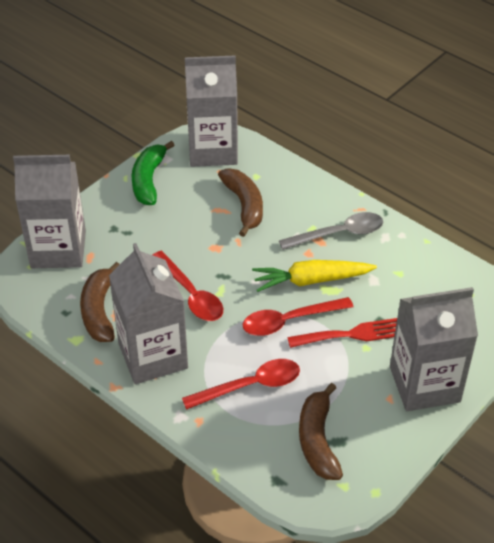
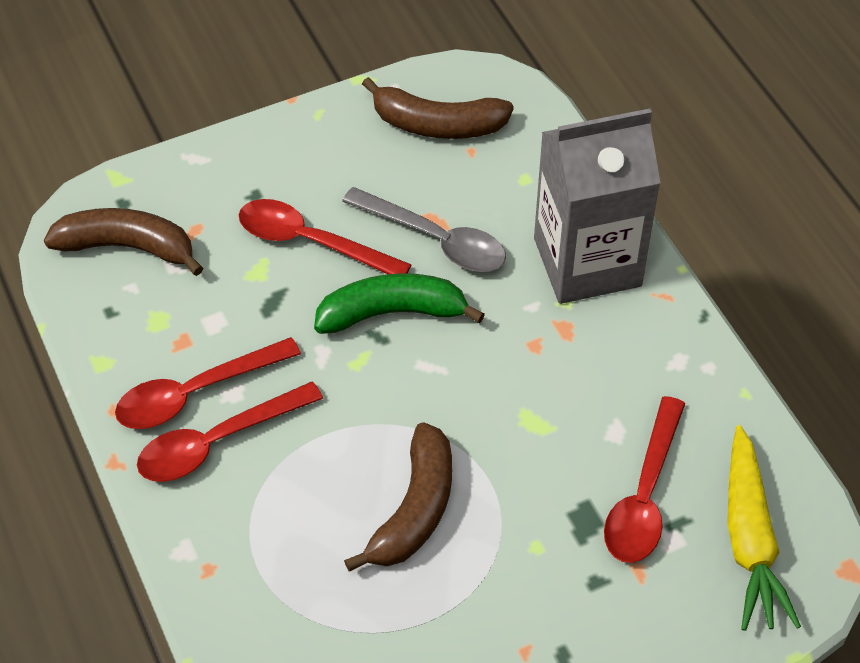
grey carton: 4 -> 1
red fork: 1 -> 0
red spoon: 3 -> 4

